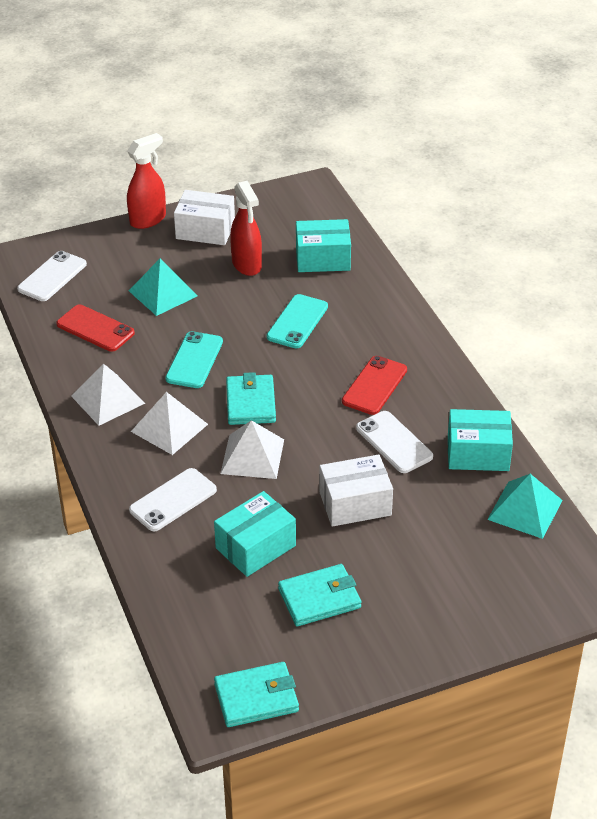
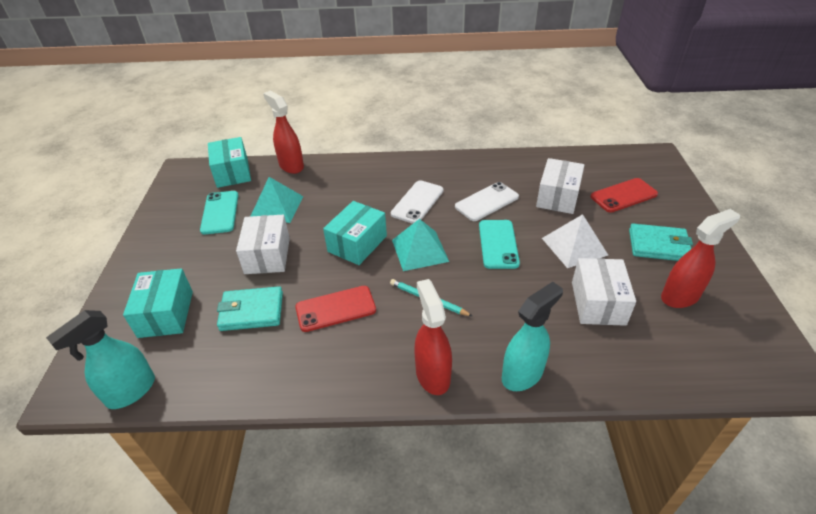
red spray bottle: 2 -> 3
turquoise pencil: 0 -> 1
turquoise spray bottle: 0 -> 2
turquoise wallet: 3 -> 2
white box: 2 -> 3
white phone: 3 -> 2
white pyramid: 3 -> 1

